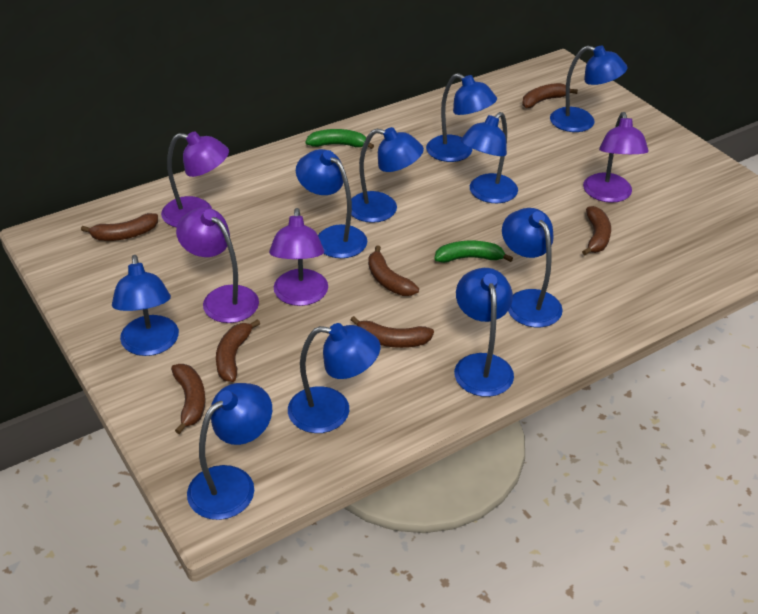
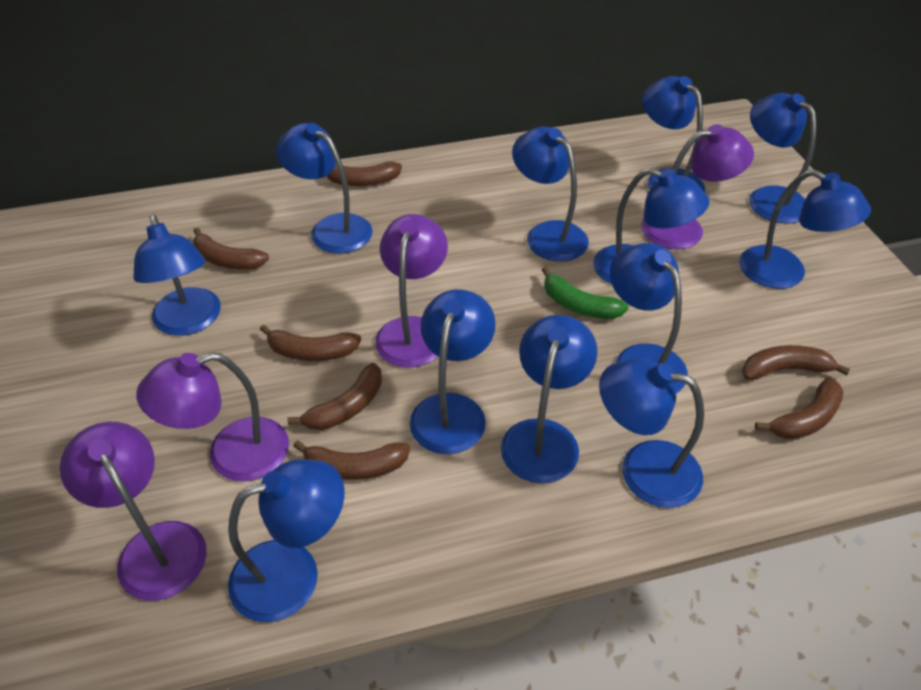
blue lamp: 10 -> 12
green banana: 2 -> 1

